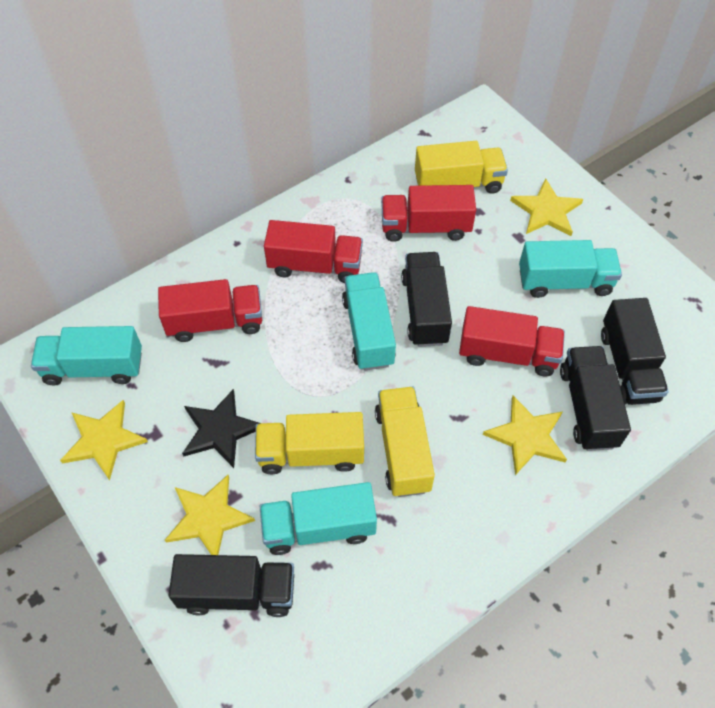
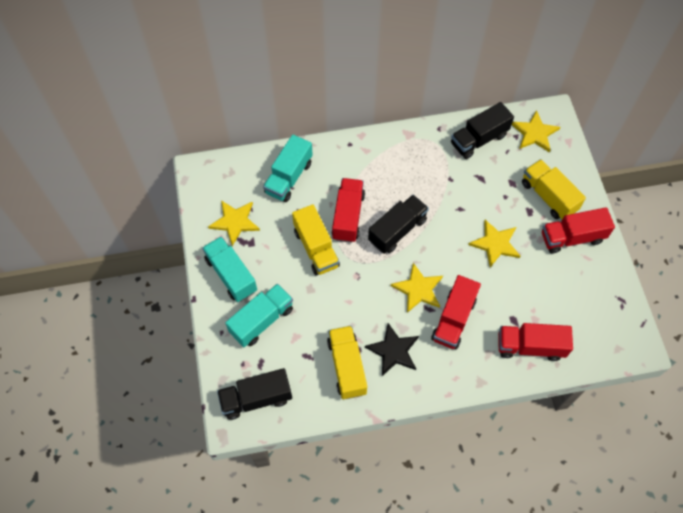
black truck: 4 -> 3
turquoise truck: 4 -> 3

